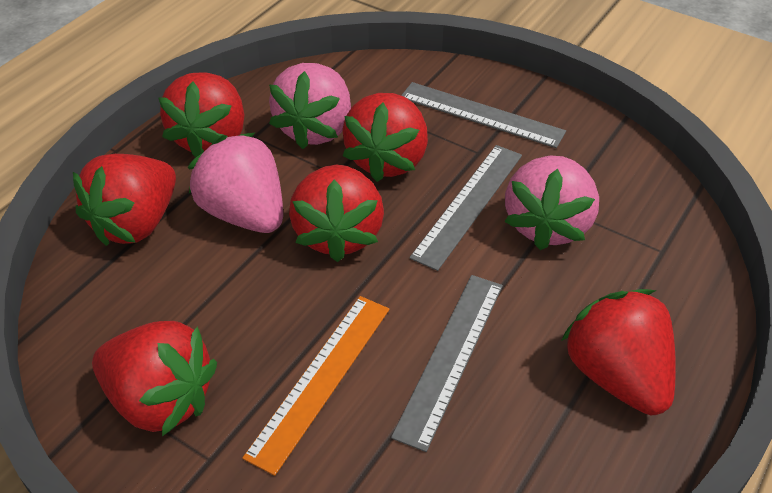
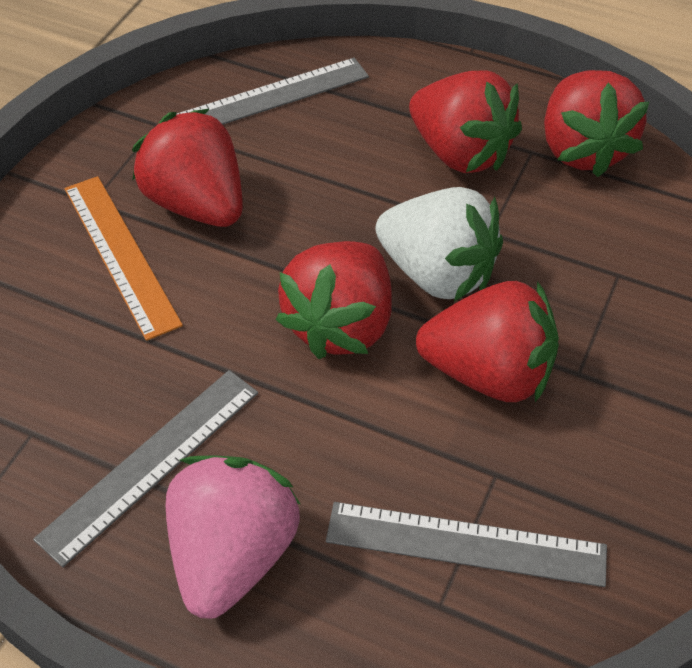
pink strawberry: 3 -> 1
red strawberry: 6 -> 5
white strawberry: 0 -> 1

